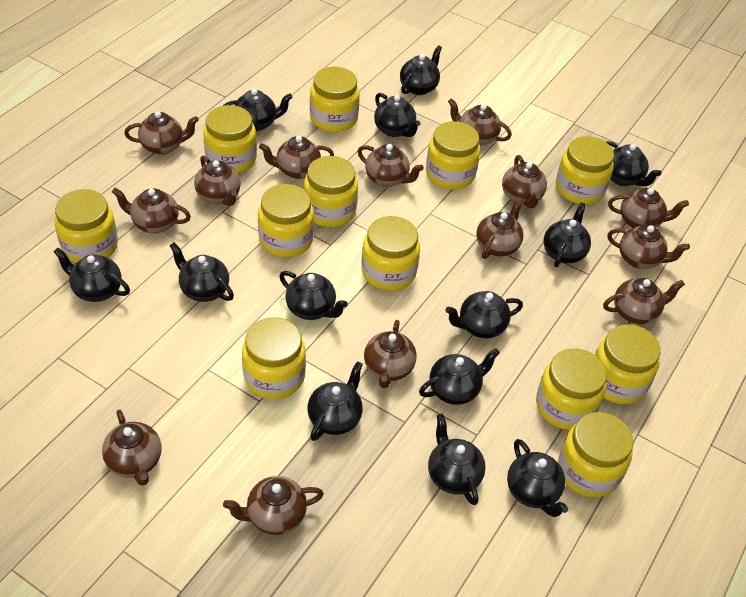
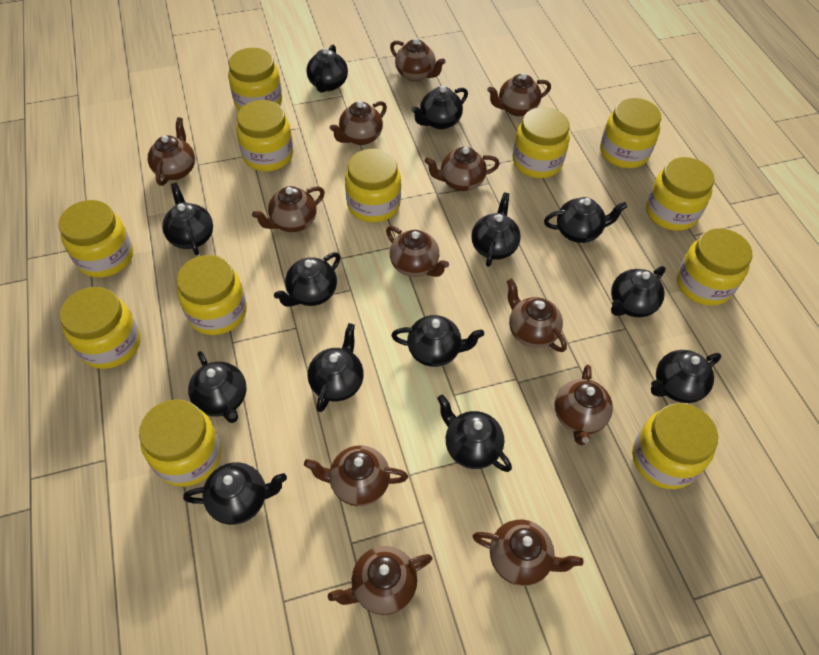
brown teapot: 14 -> 12

